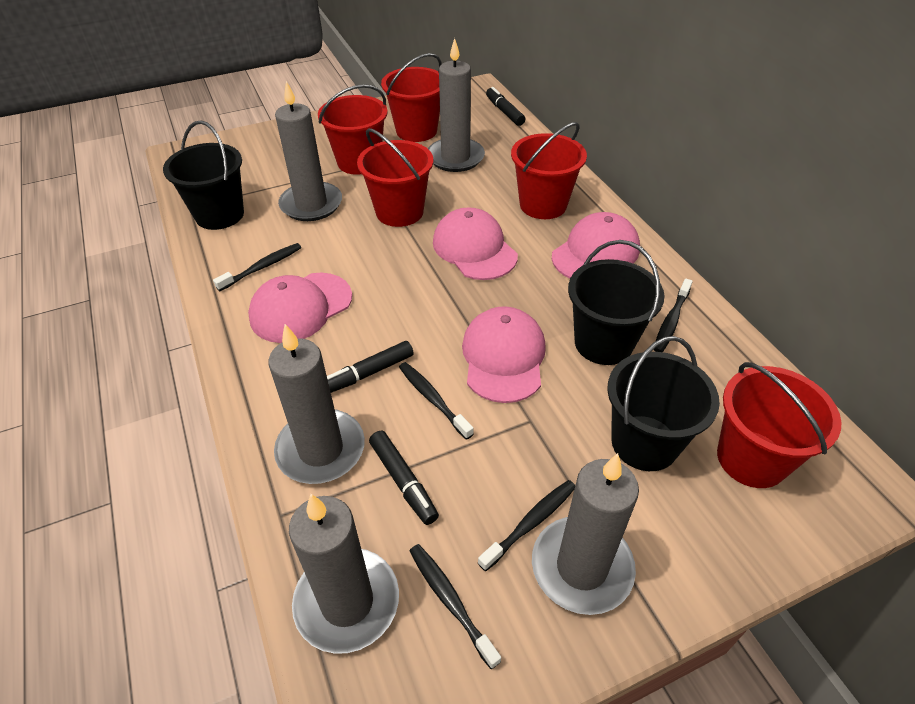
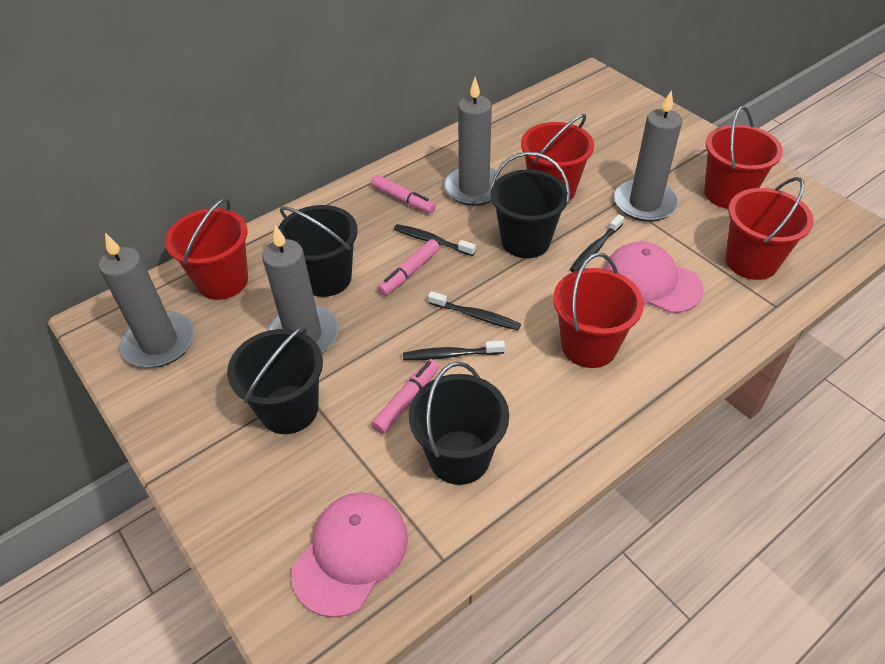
black bucket: 3 -> 4
black marker: 3 -> 0
black toothbrush: 5 -> 4
grey candle: 5 -> 4
pink cap: 4 -> 2
pink marker: 0 -> 3

